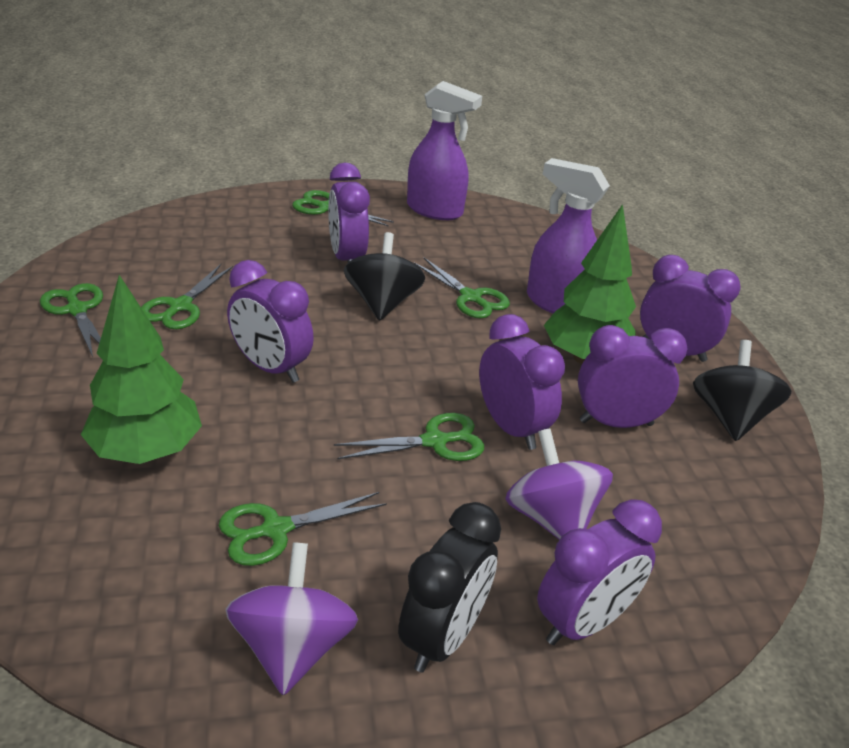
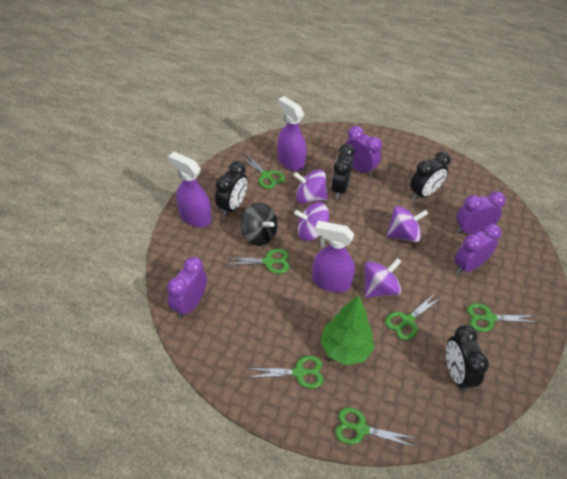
black clock: 1 -> 4
black spinning top: 2 -> 1
green tree: 2 -> 1
purple clock: 6 -> 4
purple spinning top: 2 -> 4
purple spray bottle: 2 -> 3

